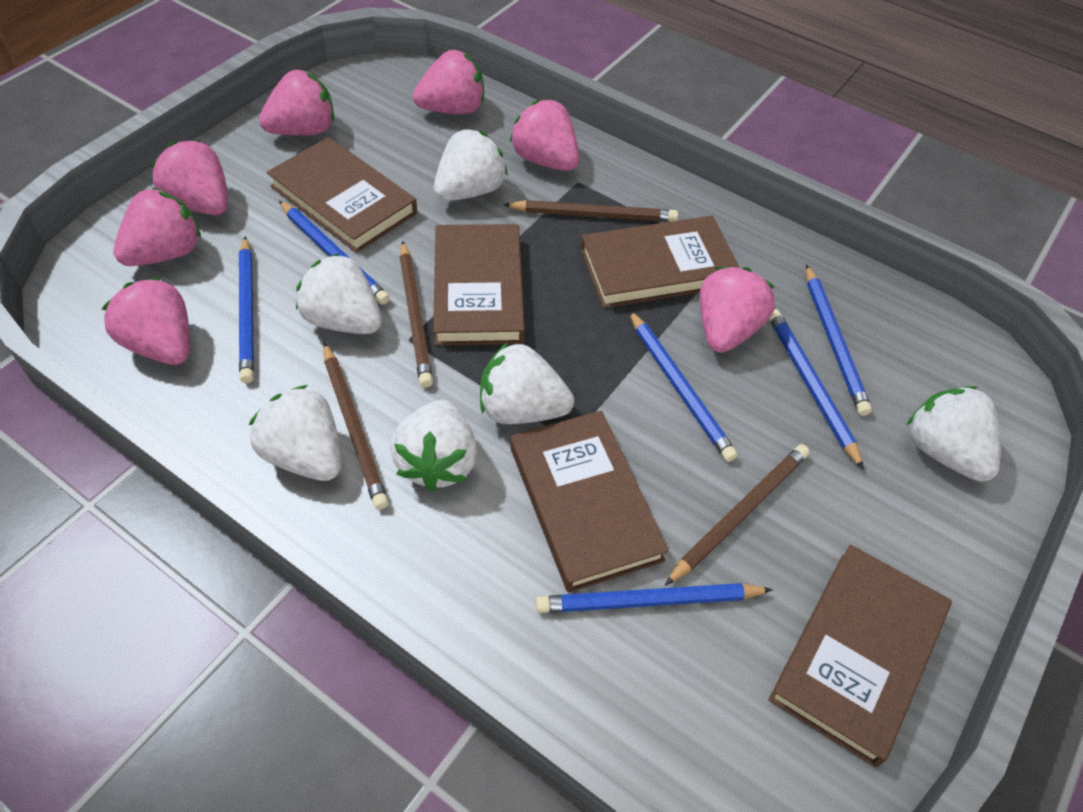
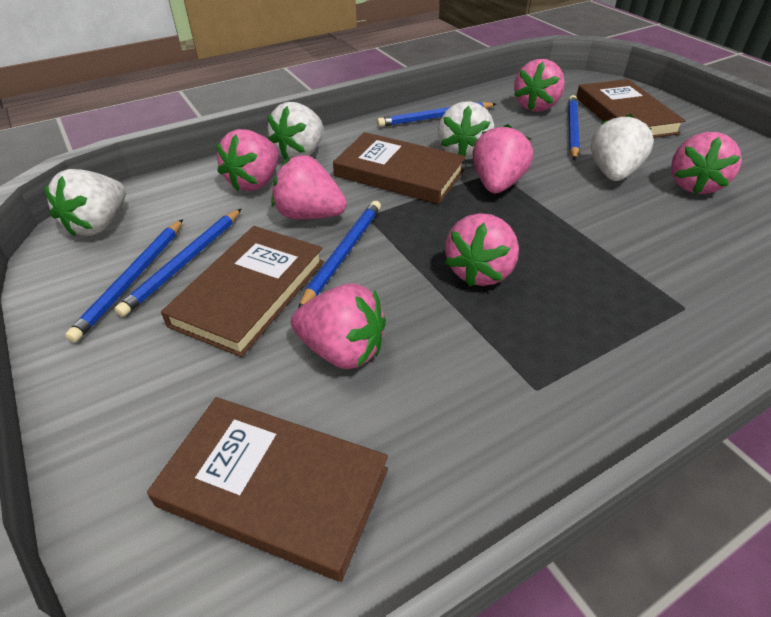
blue pencil: 6 -> 5
brown book: 5 -> 4
brown pencil: 4 -> 0
white strawberry: 6 -> 4

